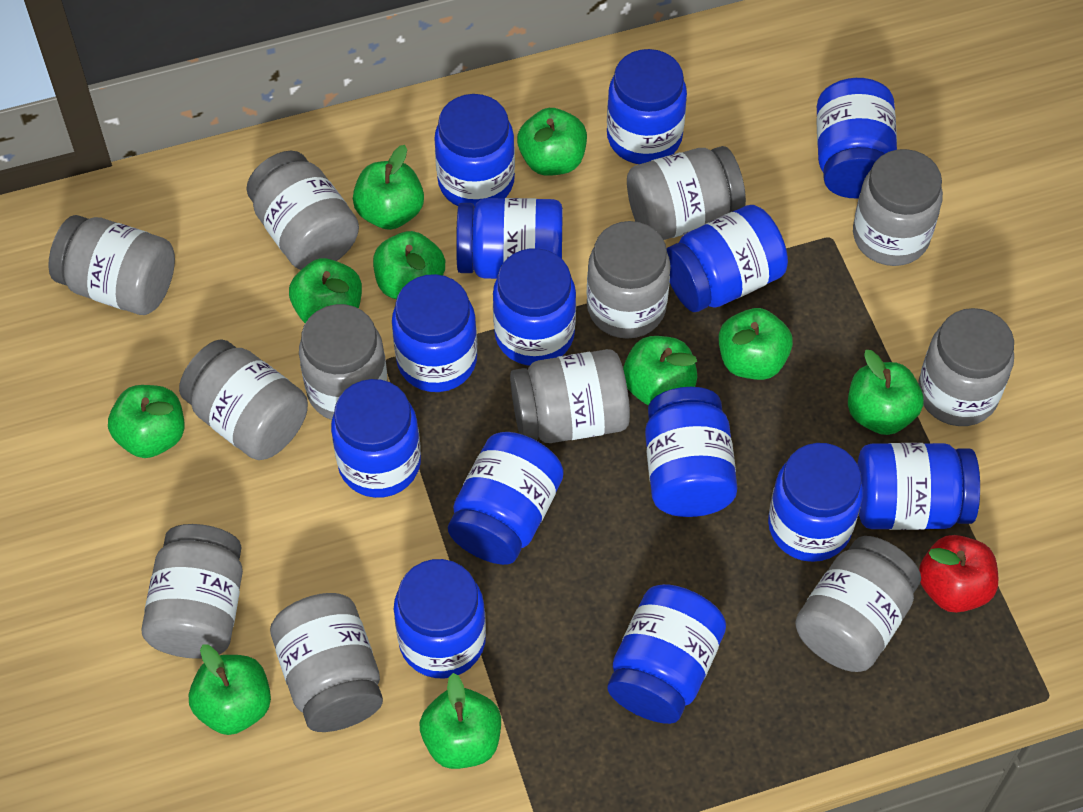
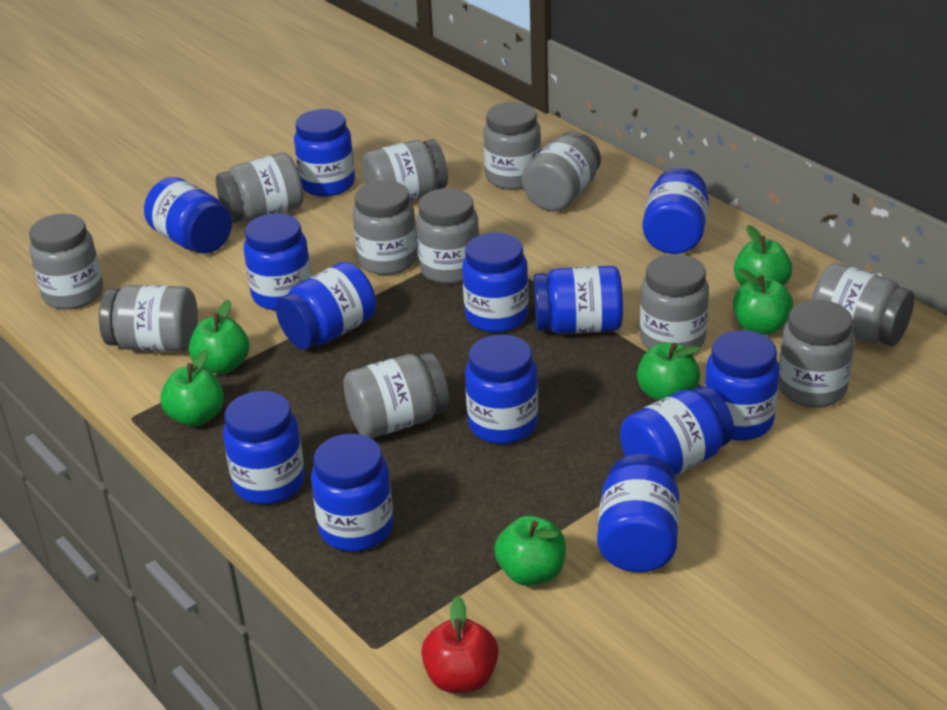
blue jar: 14 -> 13
green apple: 10 -> 6

